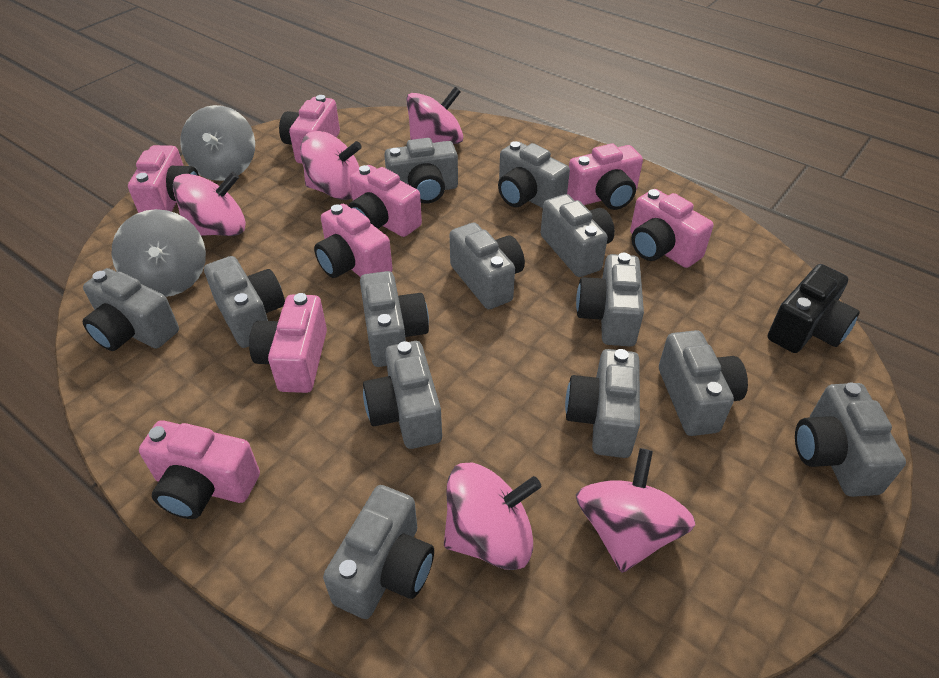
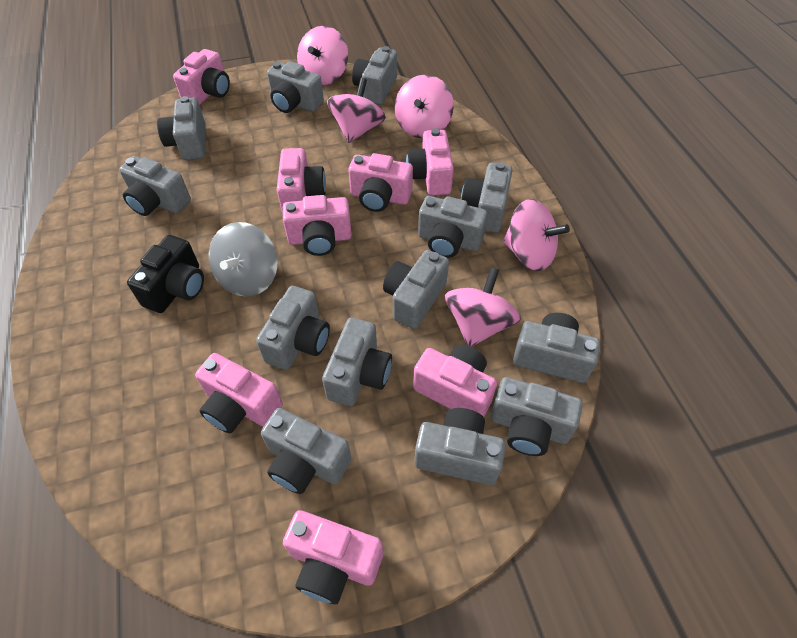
grey spinning top: 2 -> 1

